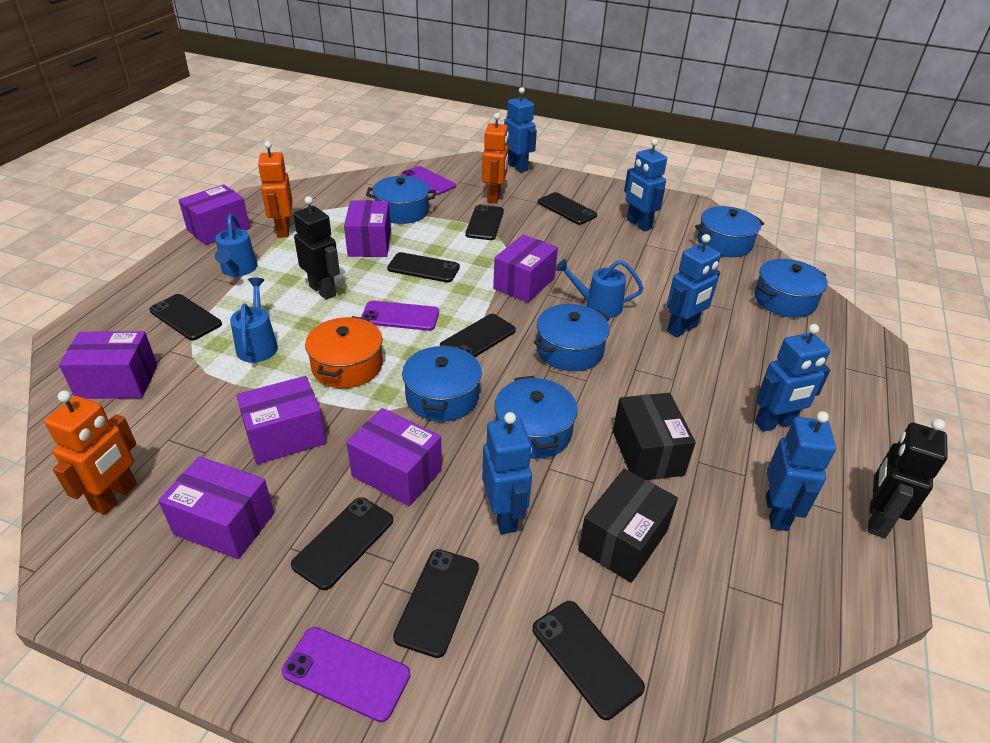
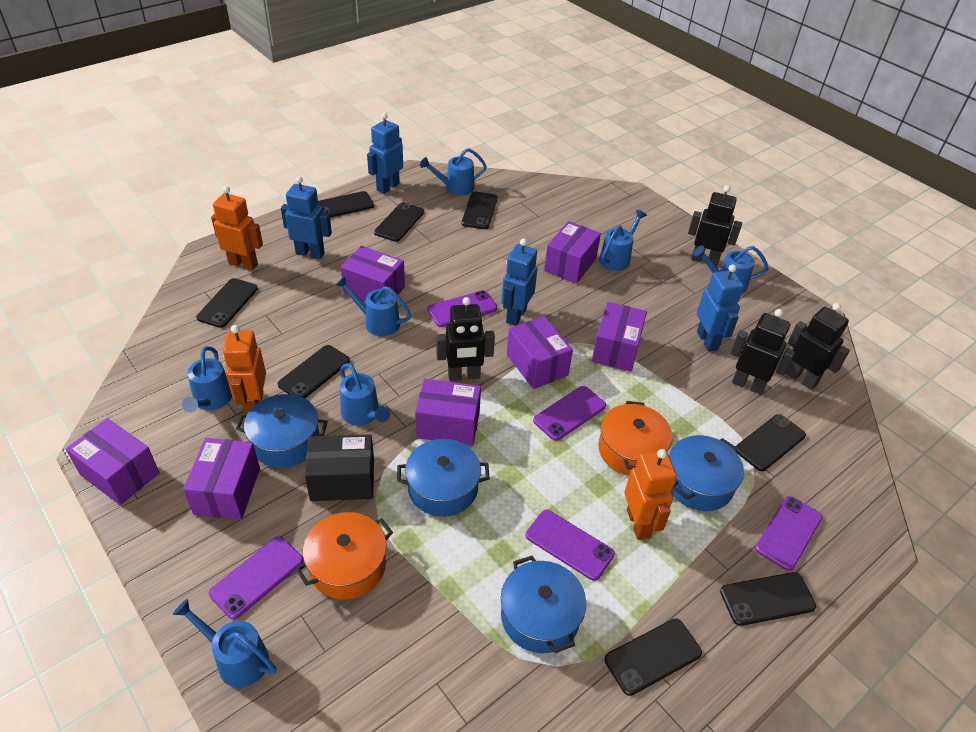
black box: 2 -> 1
black robot: 2 -> 4
blue pot: 6 -> 4
blue robot: 6 -> 4
blue watering can: 3 -> 7
orange pot: 1 -> 2
purple phone: 3 -> 5

